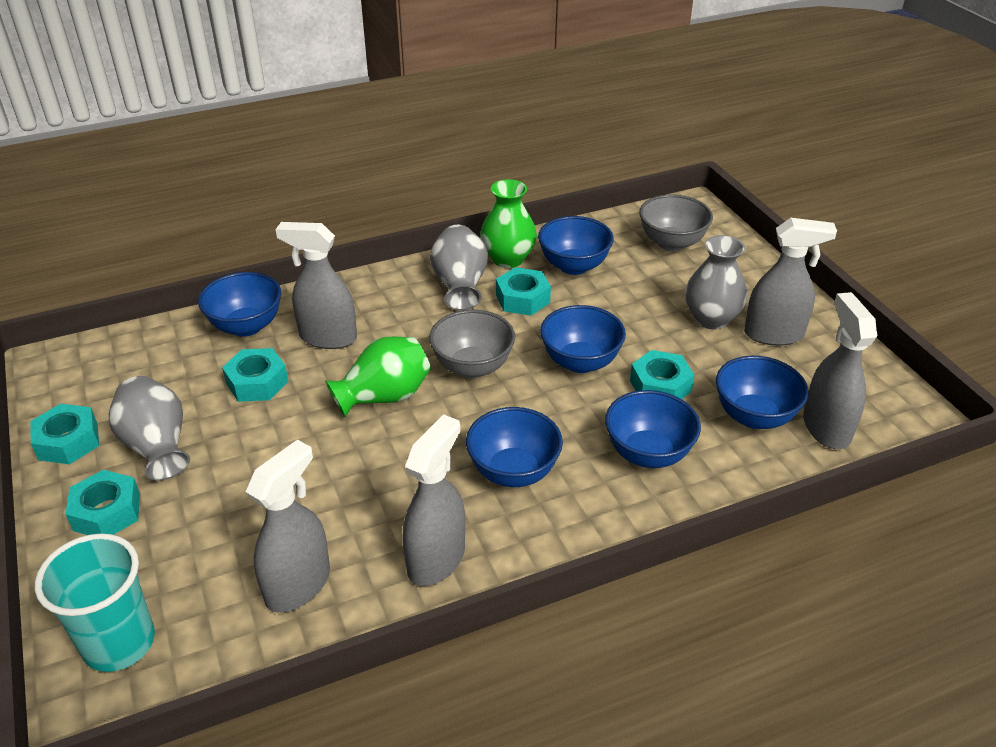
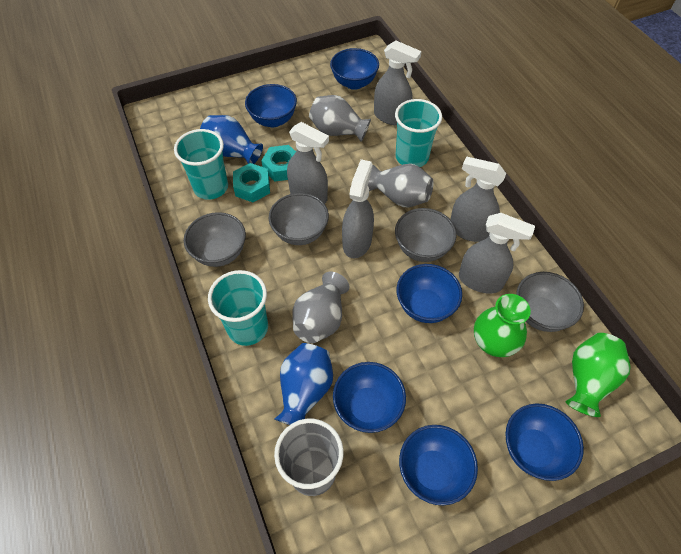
blue vase: 0 -> 2
grey bowl: 2 -> 4
grey cup: 0 -> 1
turquoise cup: 1 -> 3
turquoise nut: 5 -> 2

